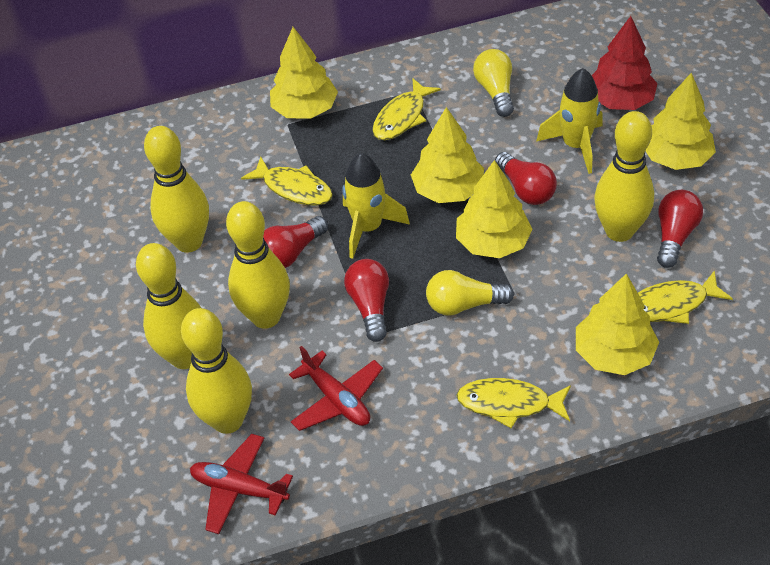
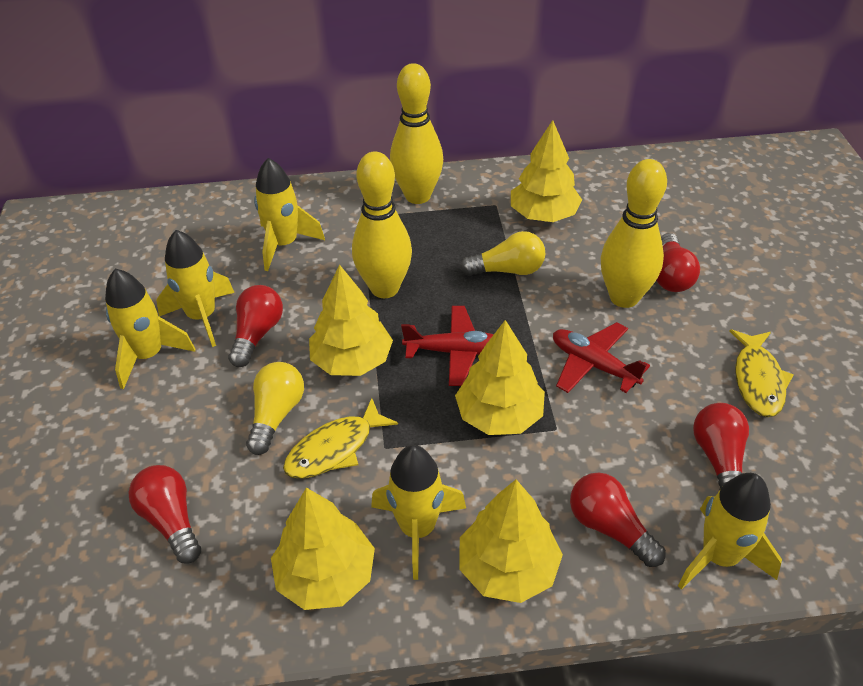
red light bulb: 4 -> 5
red tree: 1 -> 0
yellow bowling pin: 5 -> 3
yellow fish: 4 -> 2
yellow rocket: 2 -> 5

